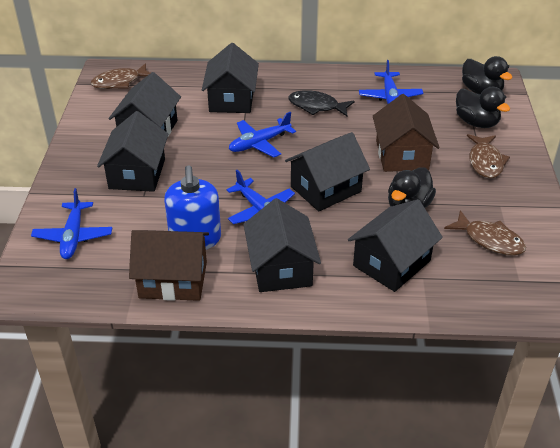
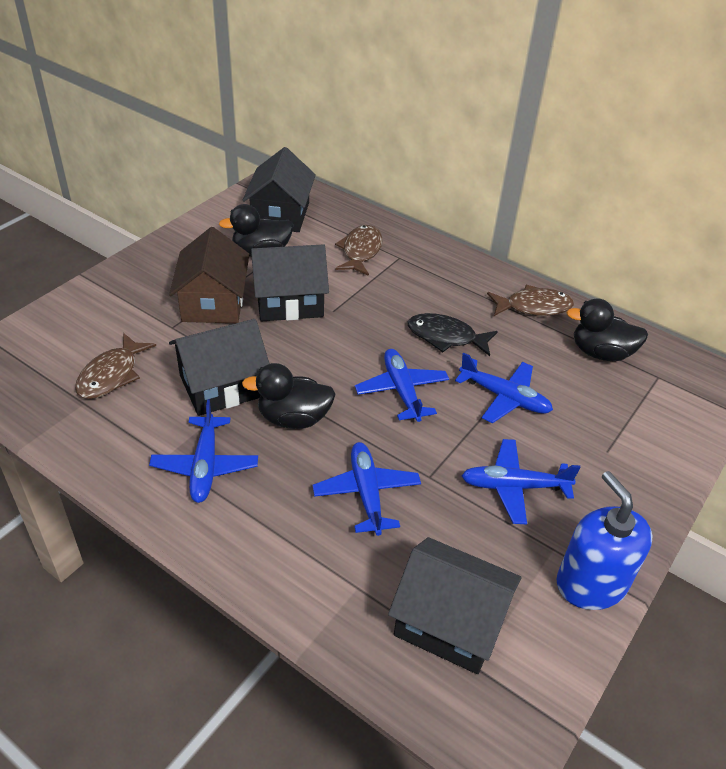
black house: 6 -> 4
blue plane: 4 -> 5
brown house: 2 -> 1

